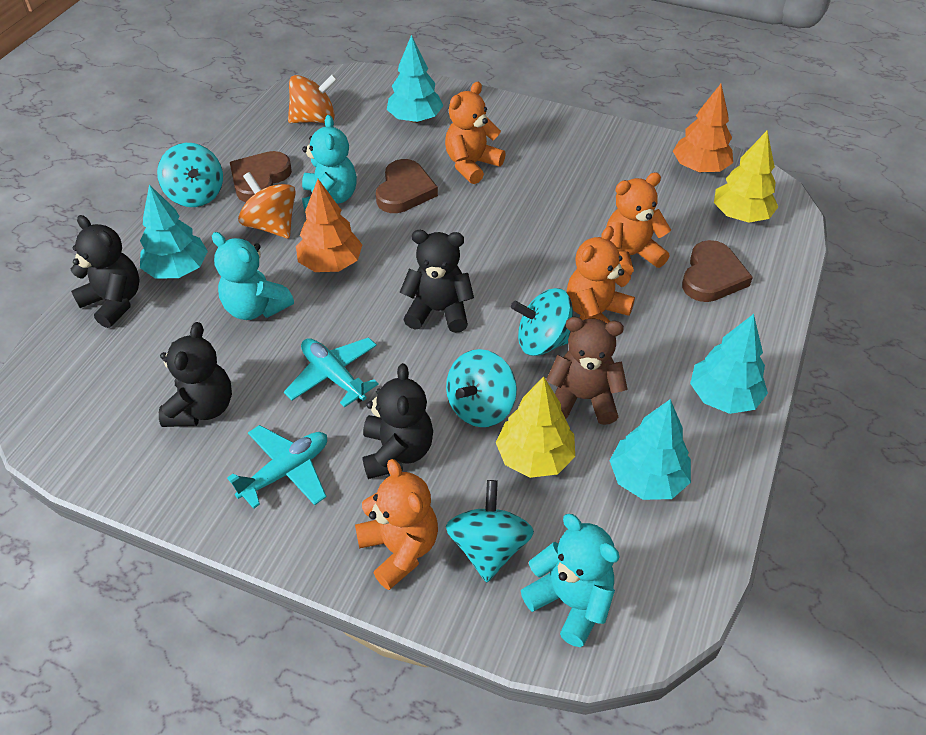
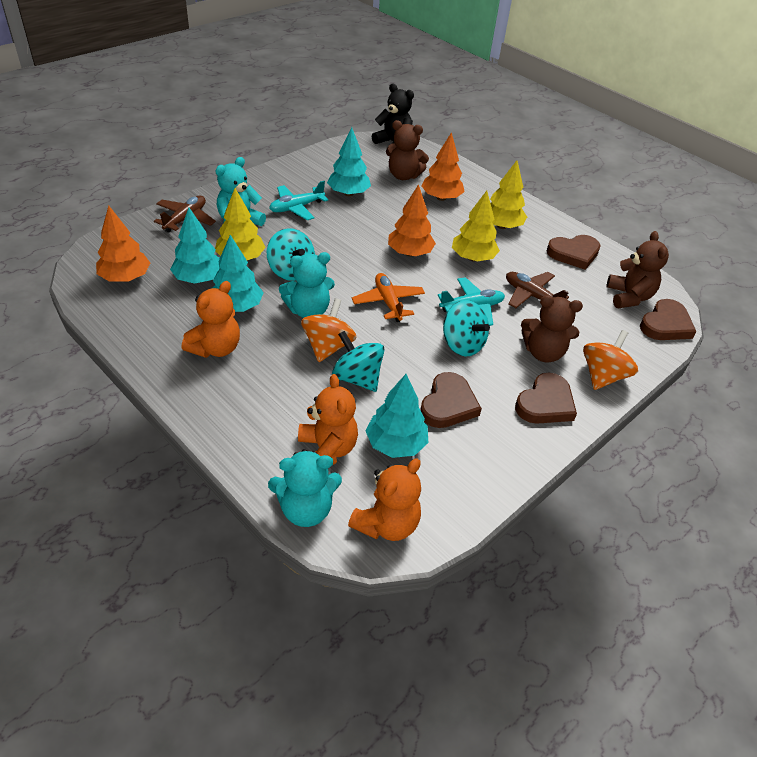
black teddy bear: 4 -> 1
brown heart: 3 -> 4
brown plane: 0 -> 2
brown teddy bear: 1 -> 3
orange plane: 0 -> 1
orange teddy bear: 4 -> 3
orange tree: 2 -> 3
turquoise spinning top: 4 -> 3
yellow tree: 2 -> 3

